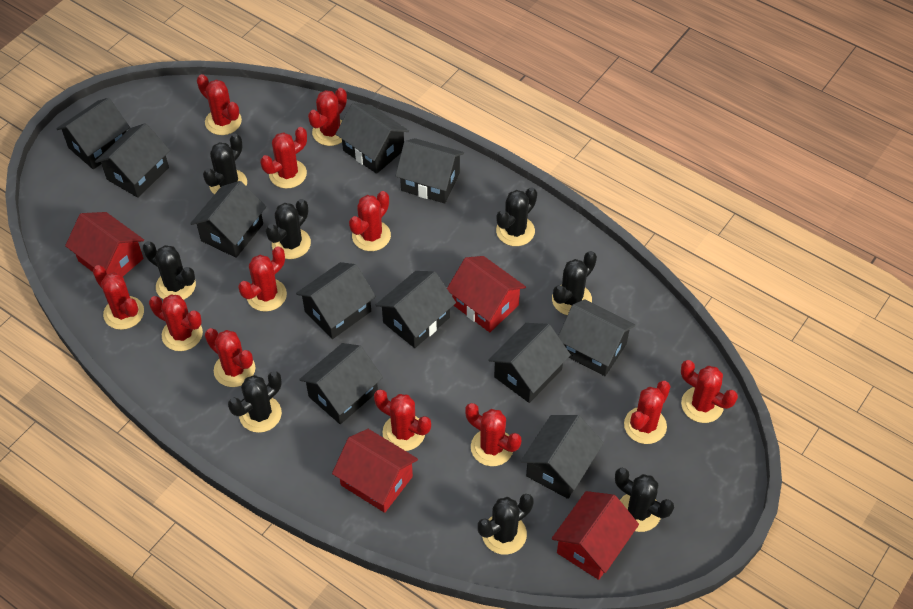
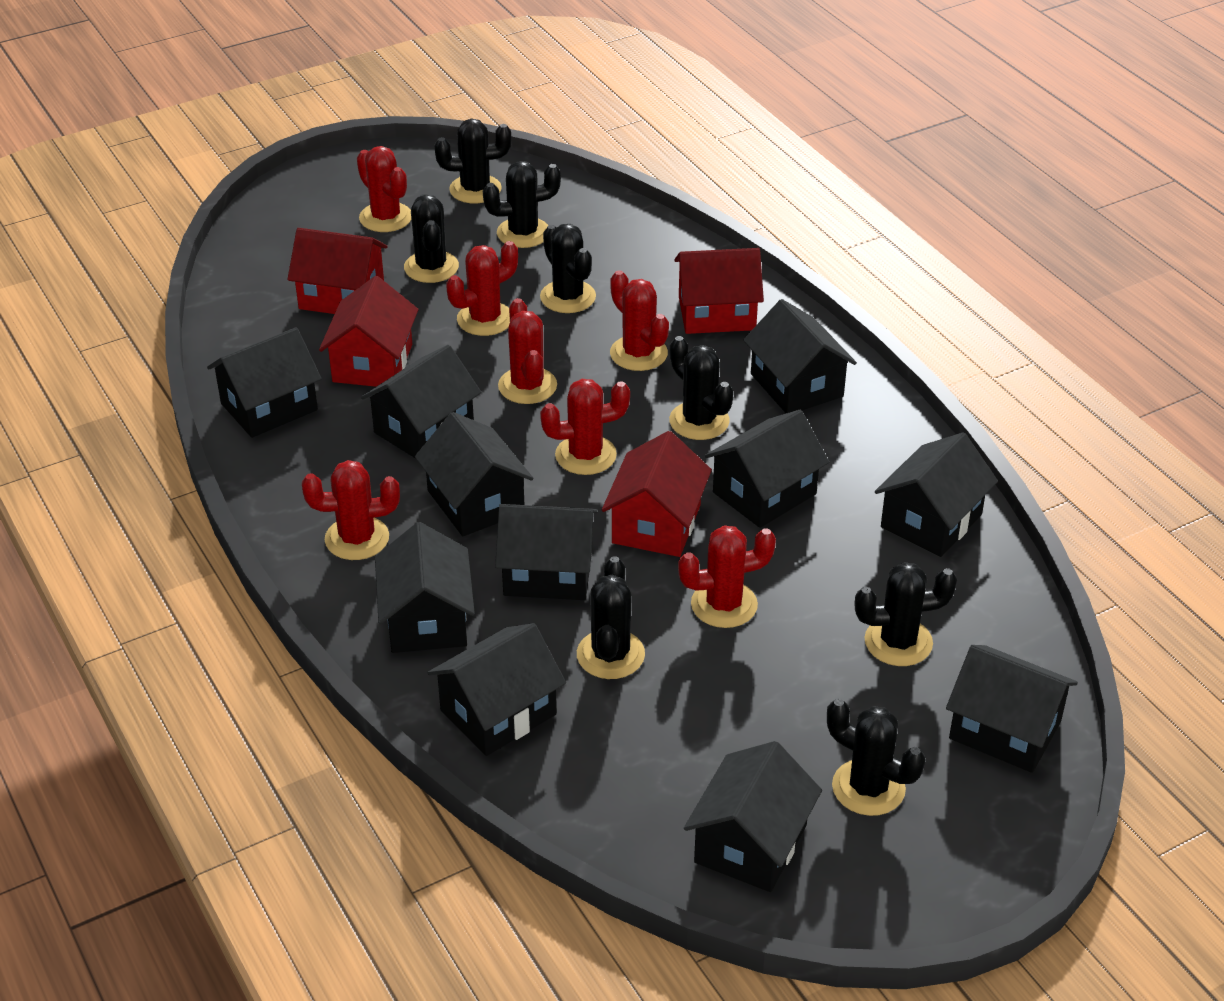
red cactus: 12 -> 7

